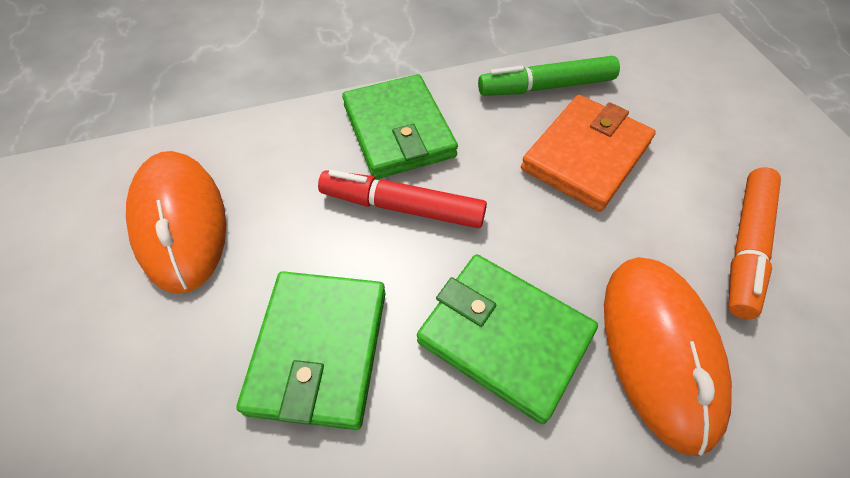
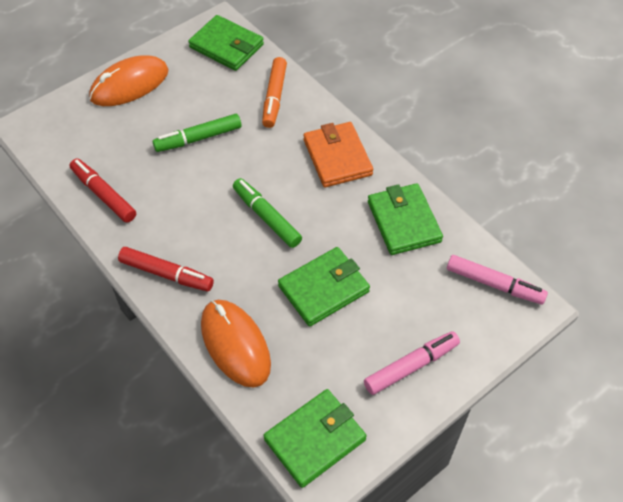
green marker: 1 -> 2
green wallet: 3 -> 4
pink marker: 0 -> 2
red marker: 1 -> 2

